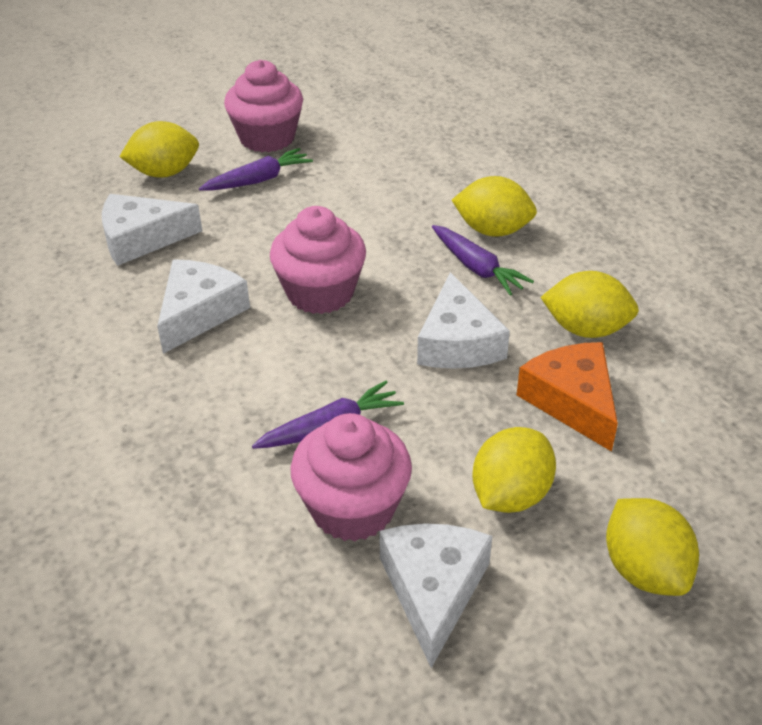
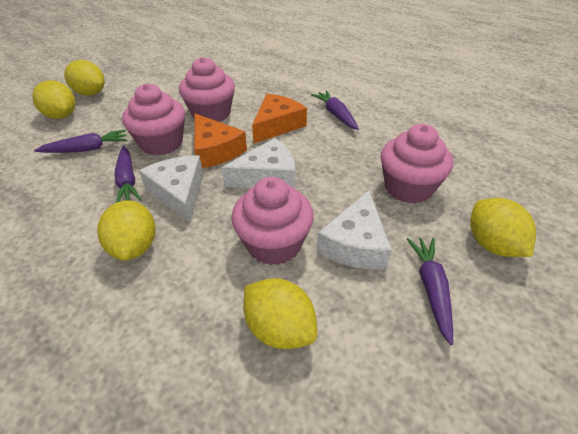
orange cheese: 1 -> 2
pink cupcake: 3 -> 4
purple carrot: 3 -> 4
white cheese: 4 -> 3

